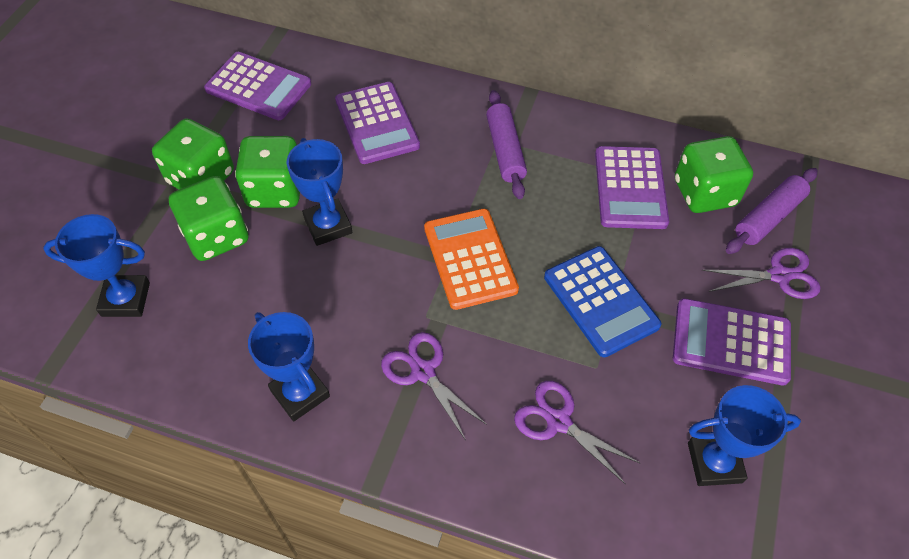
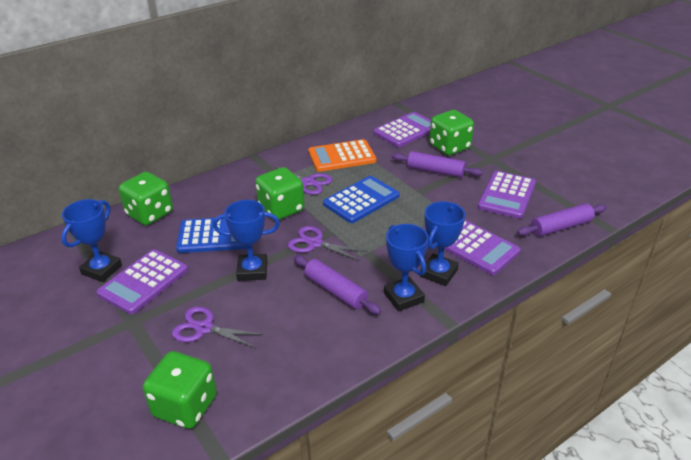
blue calculator: 1 -> 2
purple rolling pin: 2 -> 3

